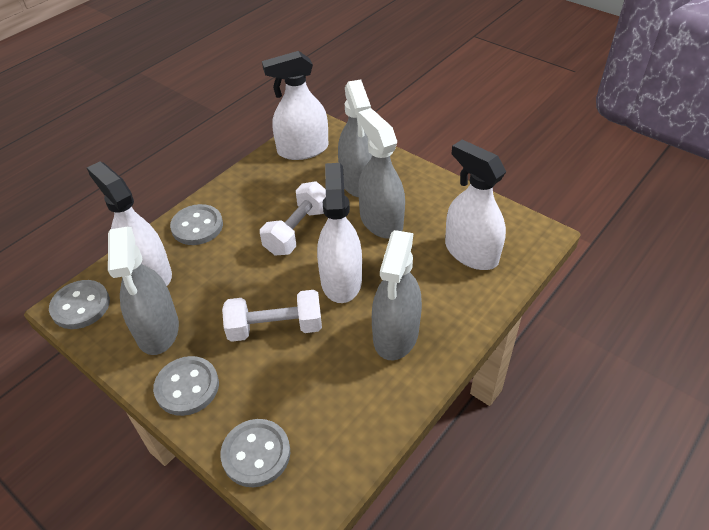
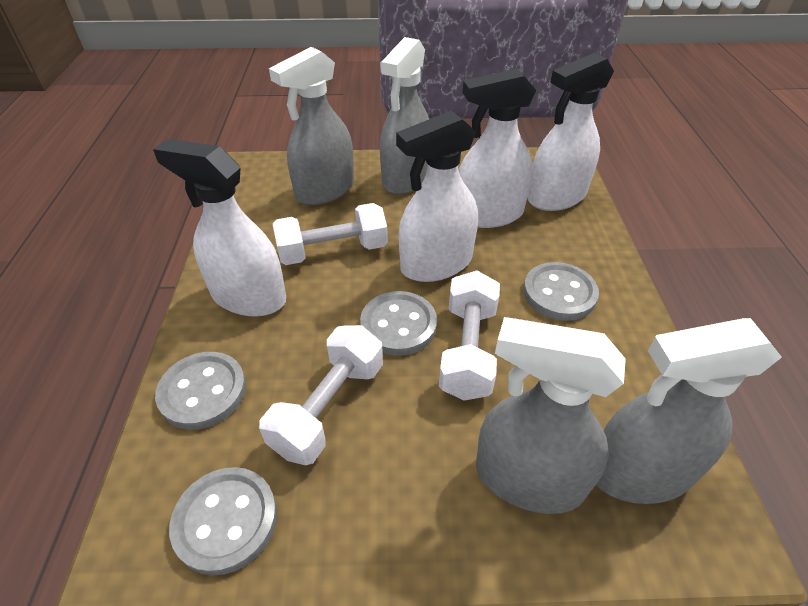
white dumbbell: 2 -> 3

